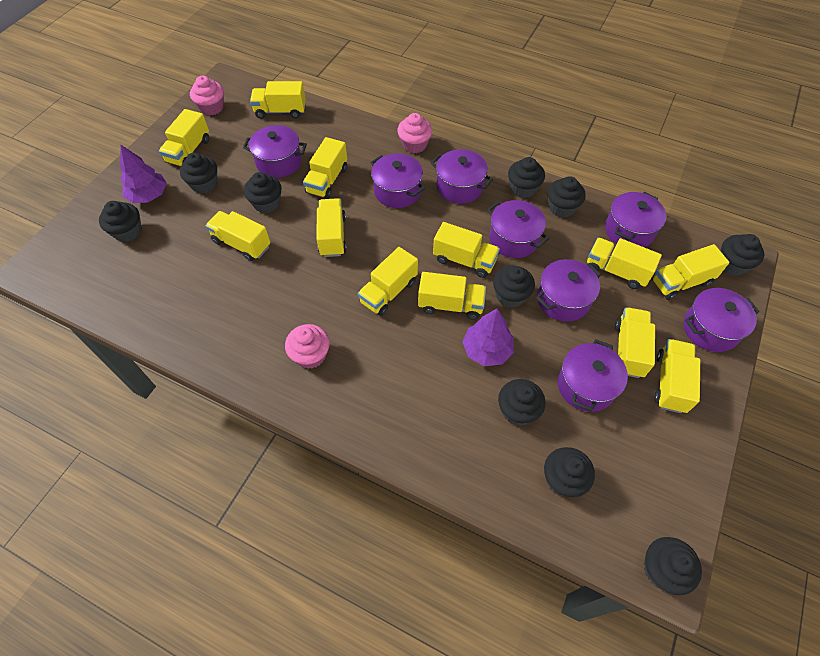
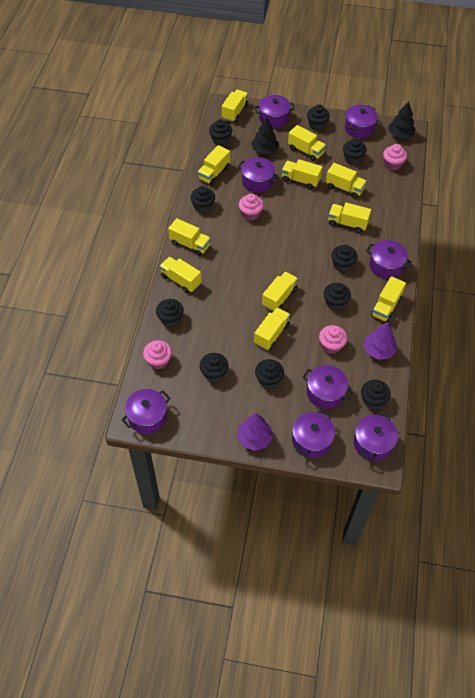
black tree: 0 -> 2
pink cupcake: 3 -> 4
yellow truck: 12 -> 11

